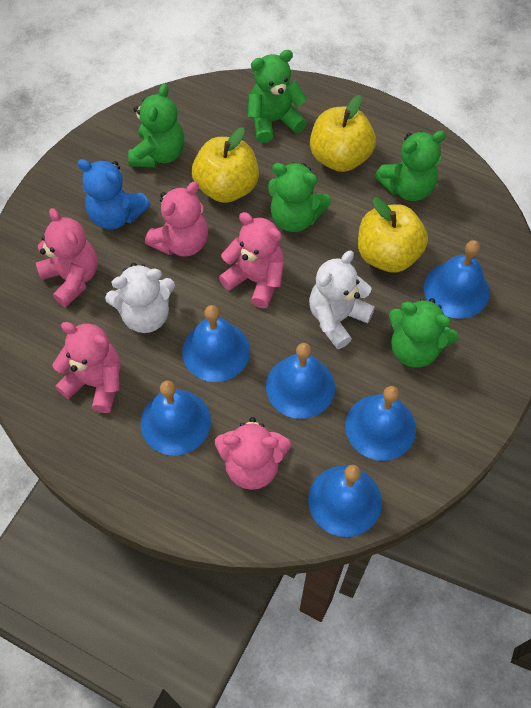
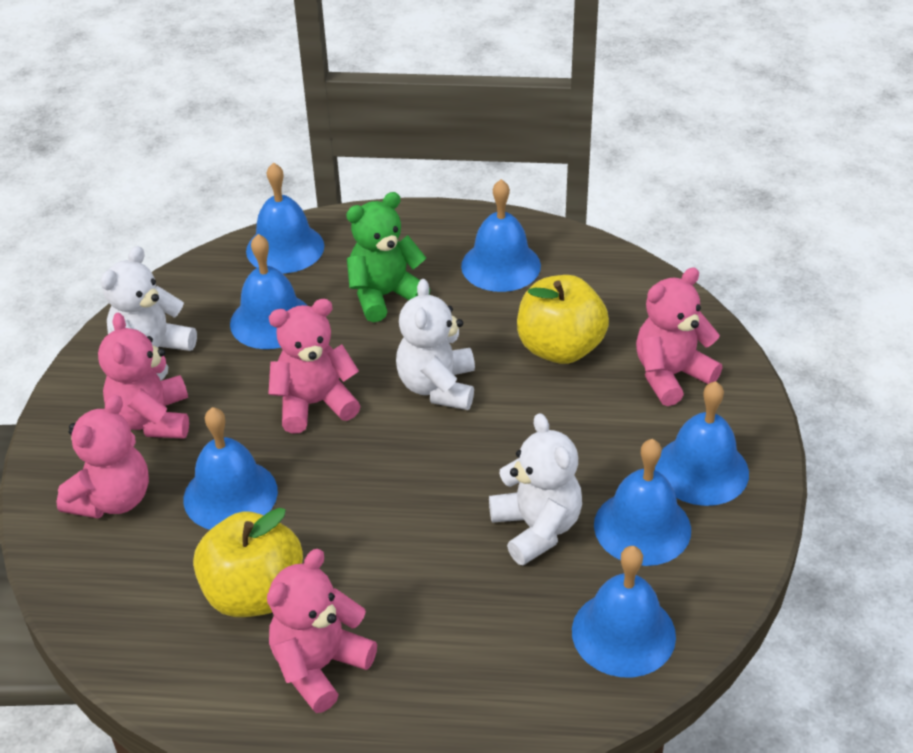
blue bell: 6 -> 7
blue teddy bear: 1 -> 0
green teddy bear: 5 -> 1
white teddy bear: 2 -> 3
yellow apple: 3 -> 2

